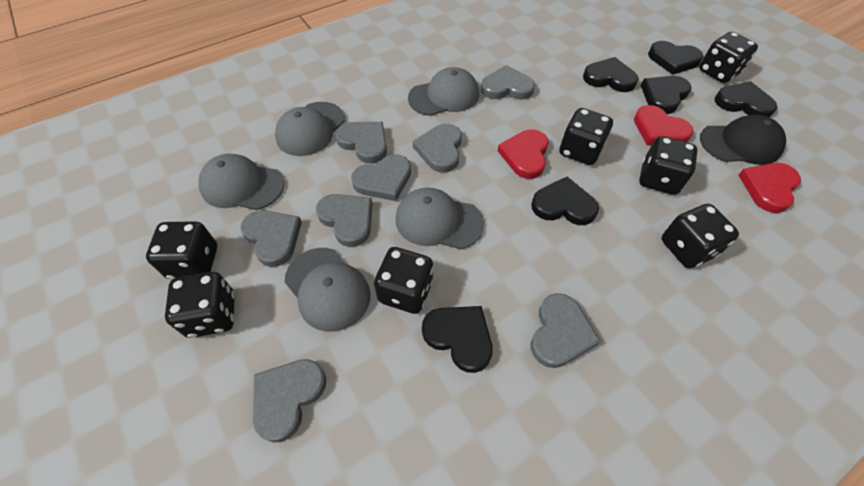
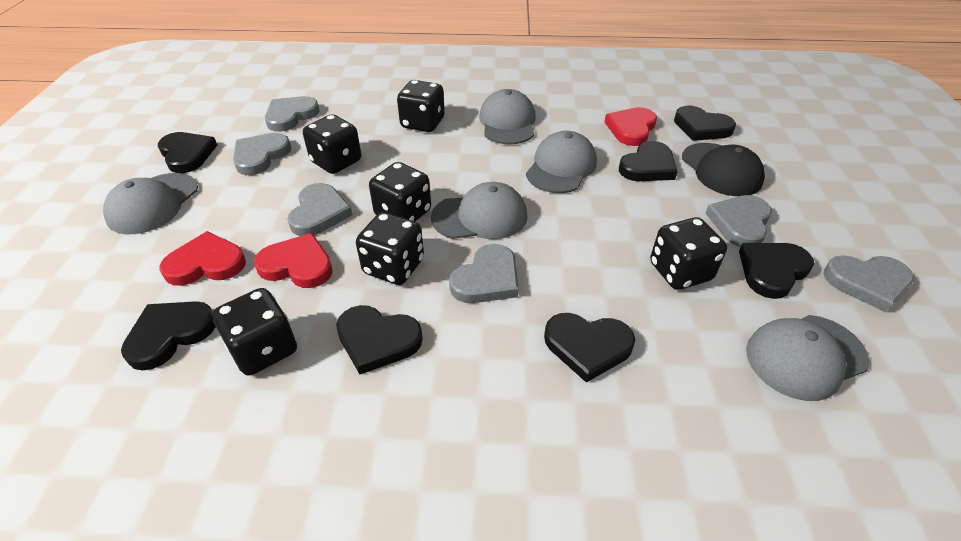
black dice: 7 -> 6
black heart: 6 -> 7
grey heart: 8 -> 6

